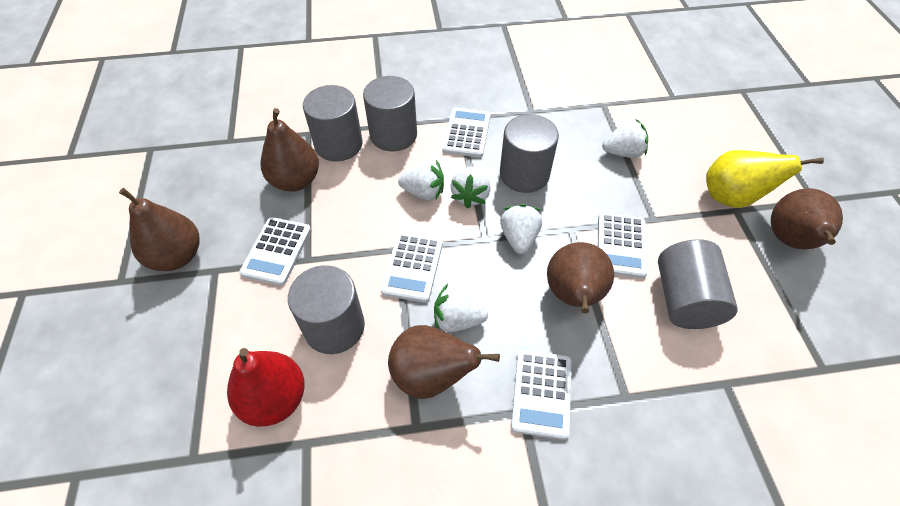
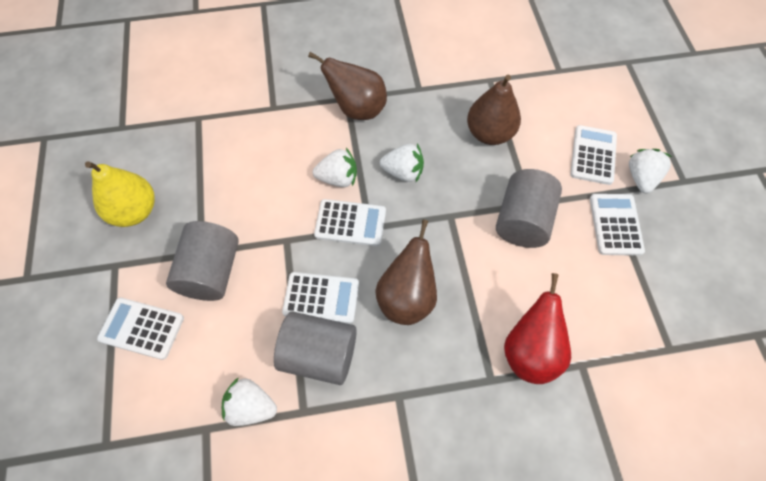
brown pear: 5 -> 3
grey cylinder: 5 -> 3
white strawberry: 5 -> 4

